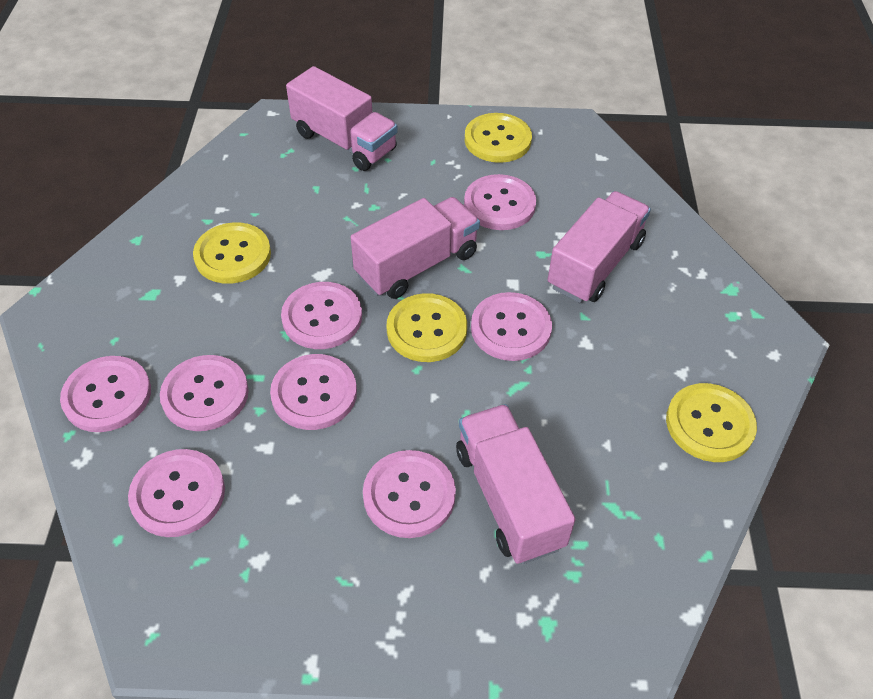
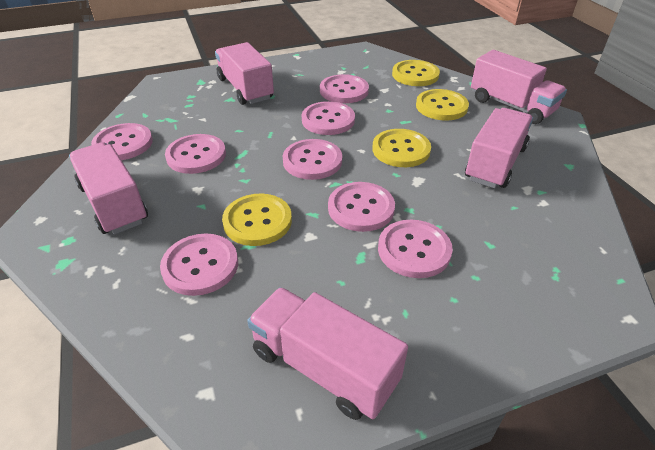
pink truck: 4 -> 5

